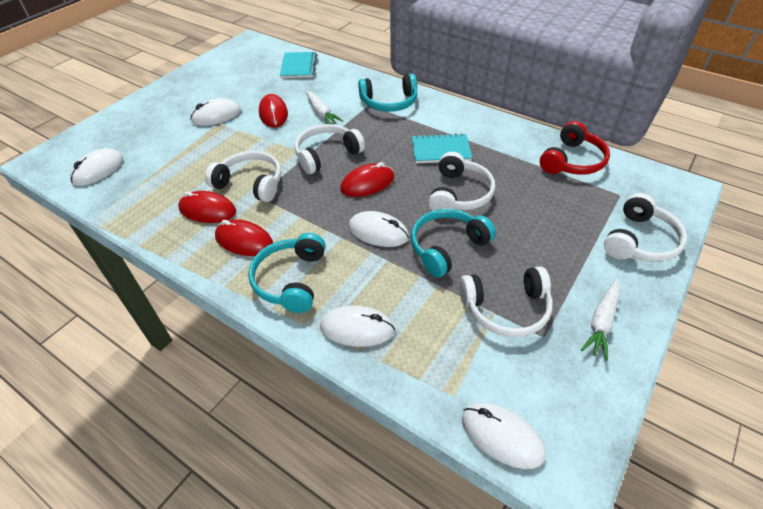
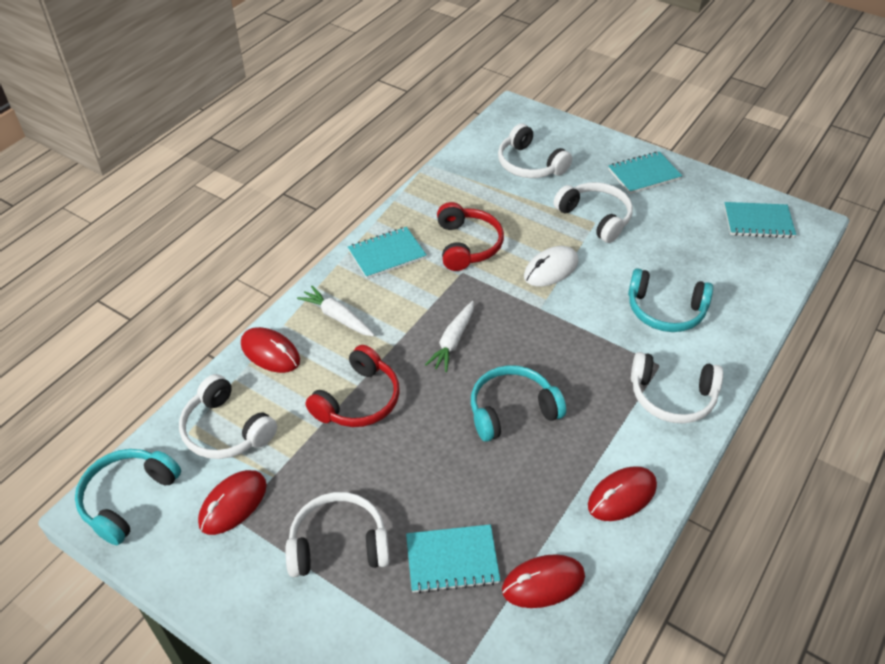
red headphones: 1 -> 2
turquoise notebook: 2 -> 4
white mouse: 5 -> 1

